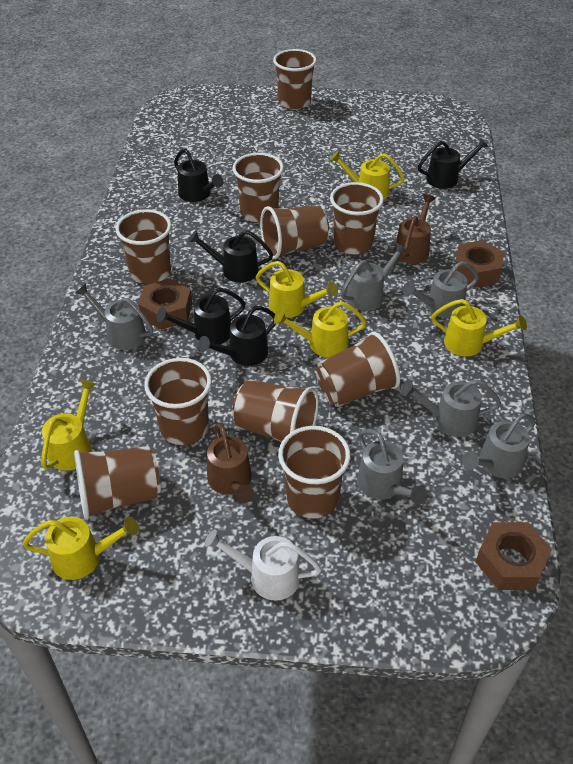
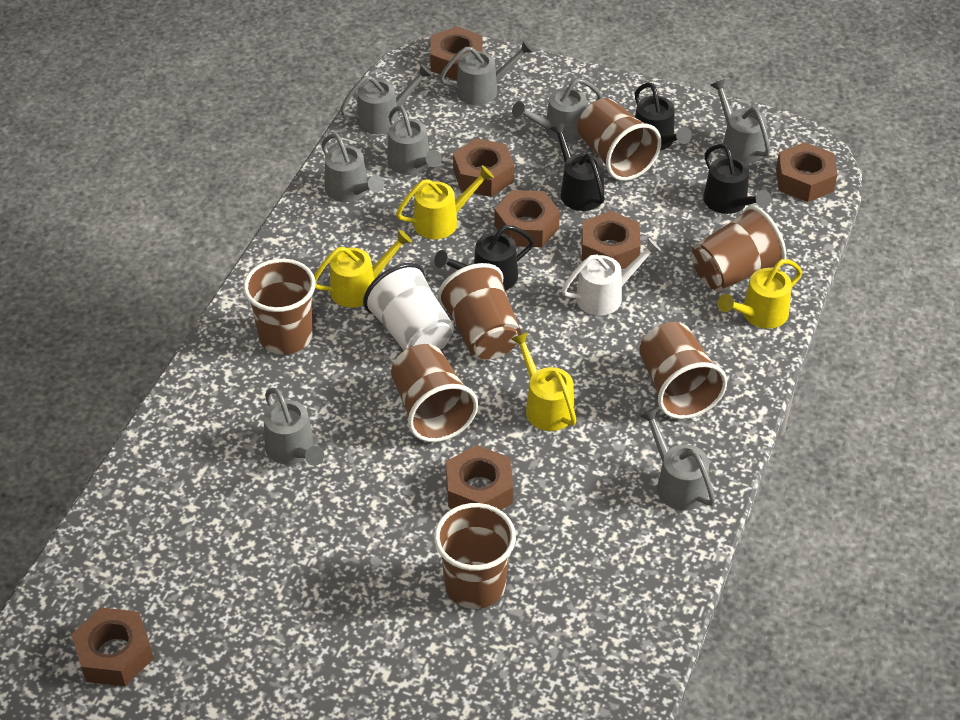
black watering can: 5 -> 4
brown cup: 10 -> 7
brown nut: 3 -> 7
brown watering can: 2 -> 0
grey watering can: 6 -> 8
white cup: 0 -> 1
yellow watering can: 6 -> 4

